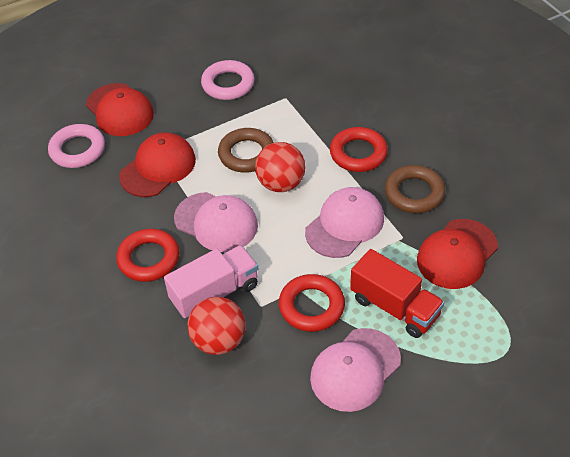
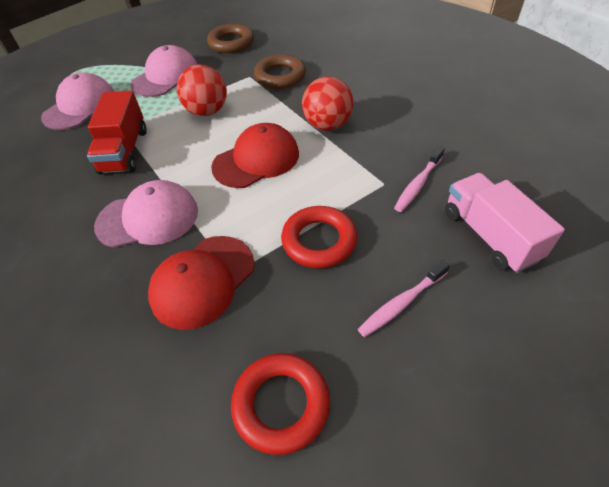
pink ring: 2 -> 0
pink toothbrush: 0 -> 2
red cap: 3 -> 2
red ring: 3 -> 2

